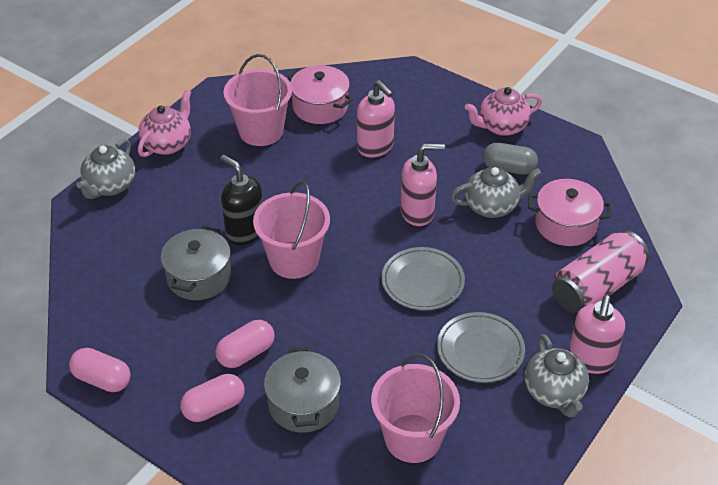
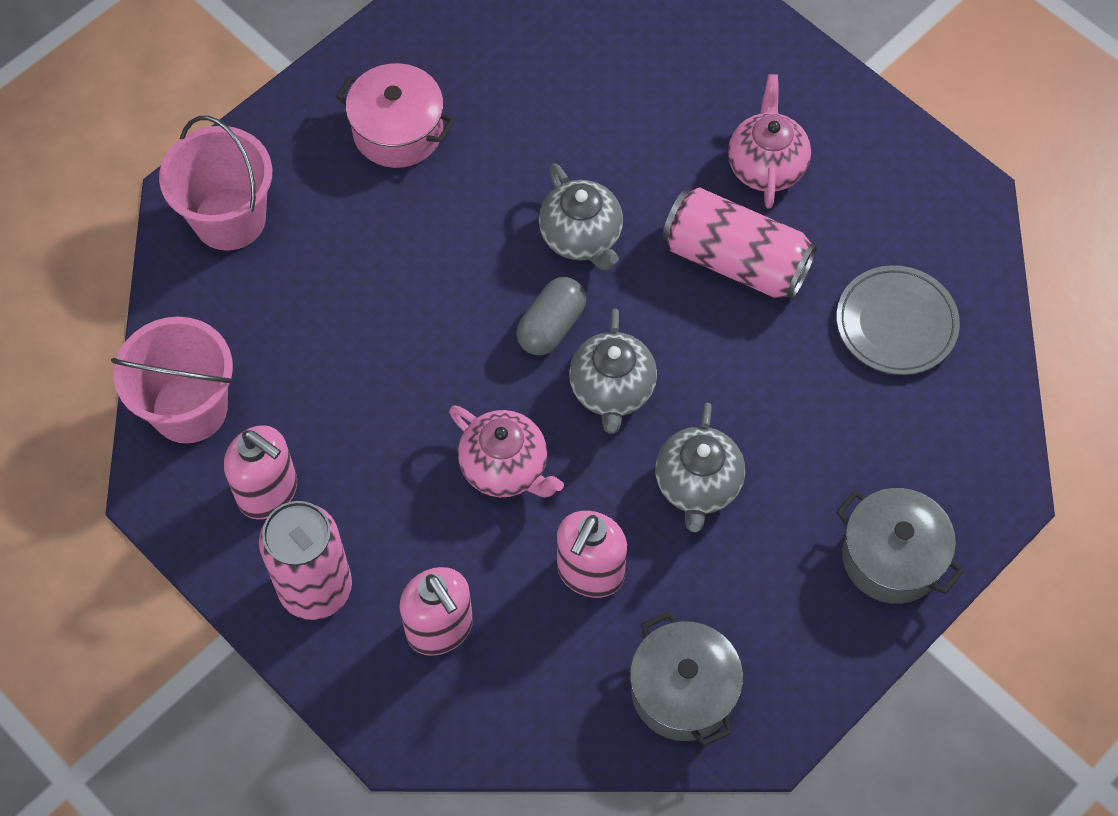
black soap dispenser: 1 -> 0
grey plate: 2 -> 1
pink bucket: 3 -> 2
pink can: 1 -> 2
pink capsule: 3 -> 0
pink pot: 2 -> 1

